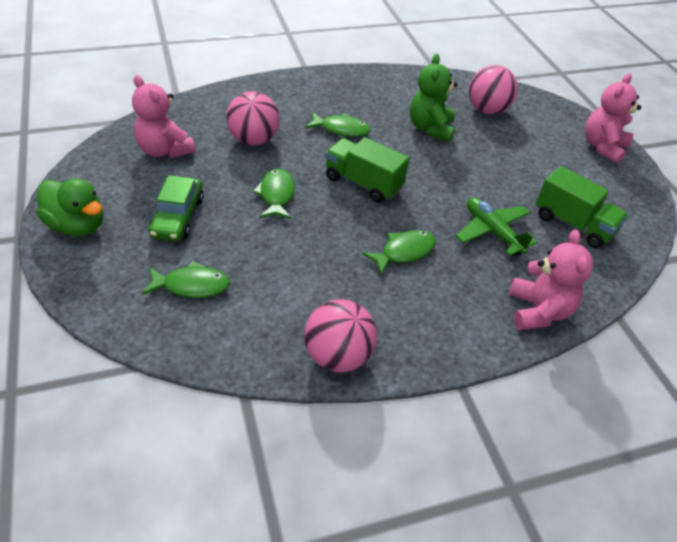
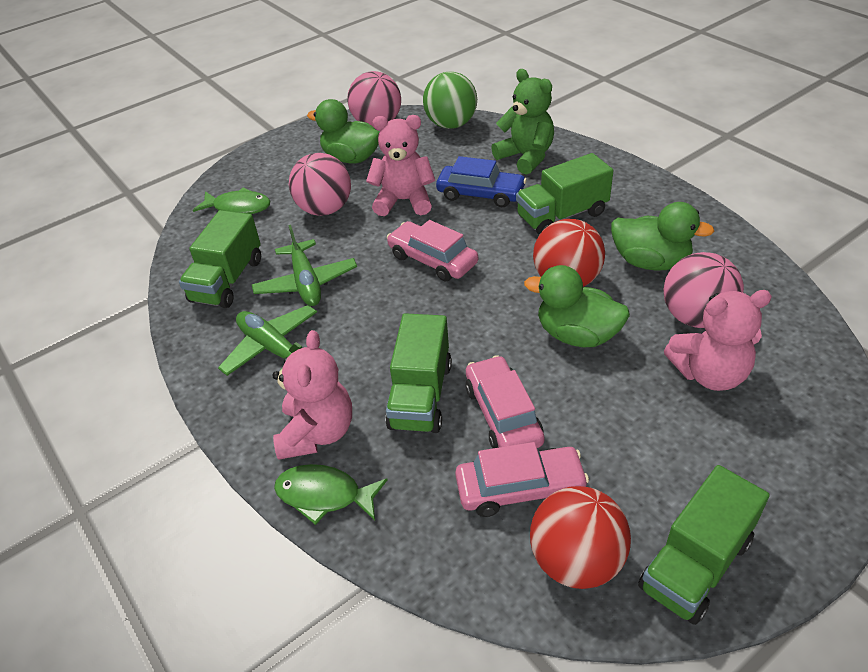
blue car: 0 -> 1
green ball: 0 -> 1
green car: 1 -> 0
green duck: 1 -> 3
green fish: 4 -> 2
green plane: 1 -> 2
green truck: 2 -> 4
pink car: 0 -> 3
red ball: 0 -> 2

